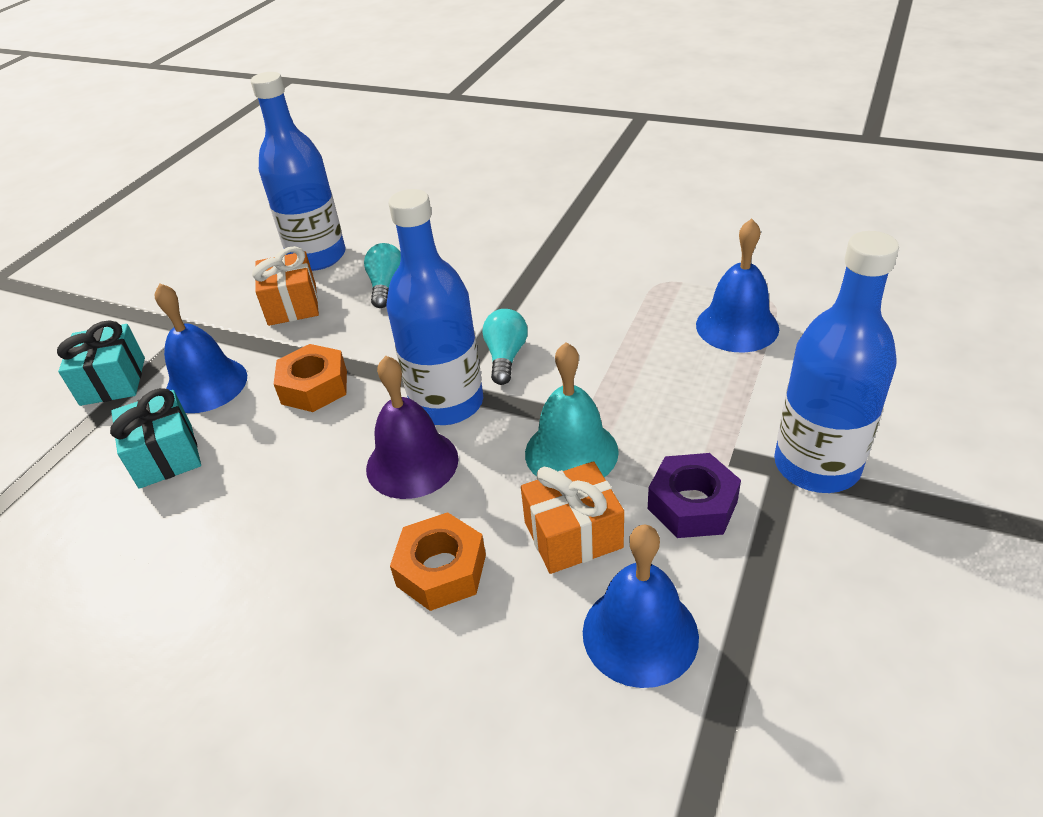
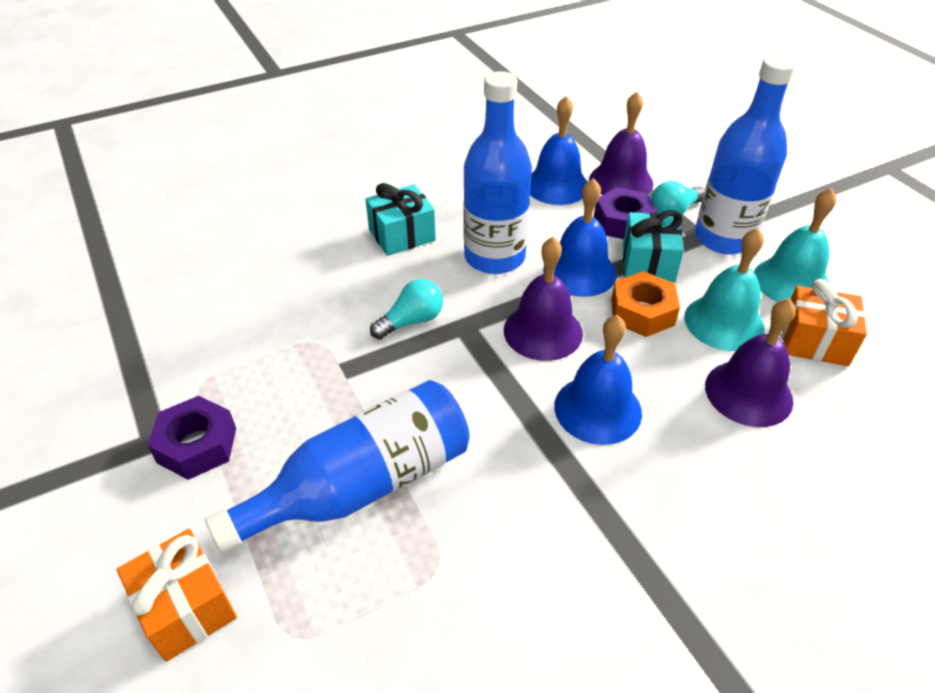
orange nut: 2 -> 1
purple bell: 1 -> 3
purple nut: 1 -> 2
turquoise bell: 1 -> 2

